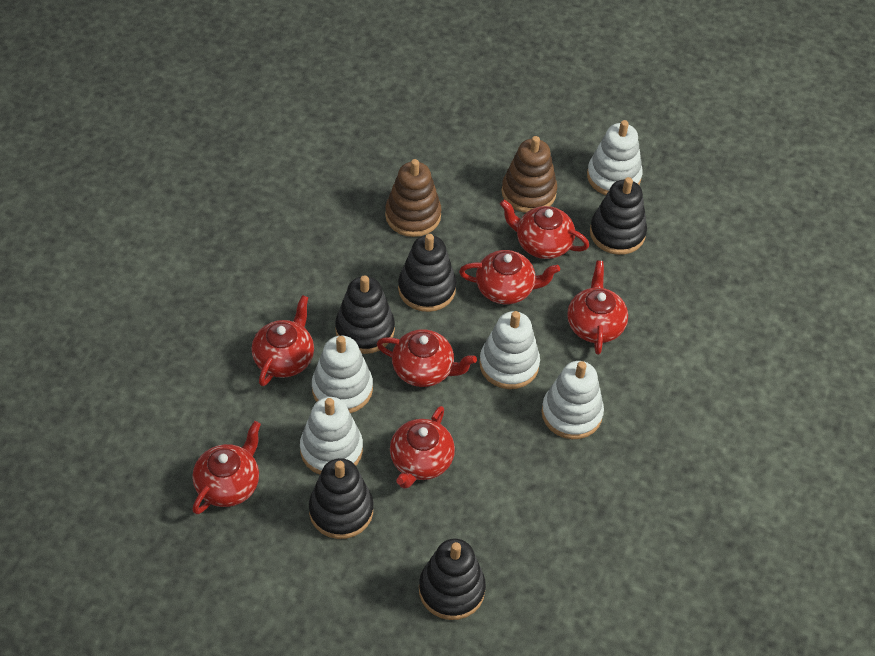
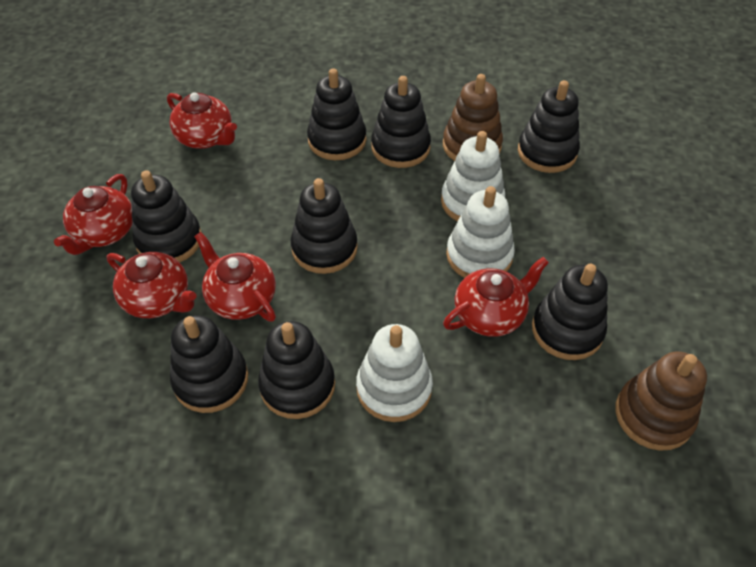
black stacking toy: 5 -> 8
red teapot: 7 -> 5
white stacking toy: 5 -> 3

